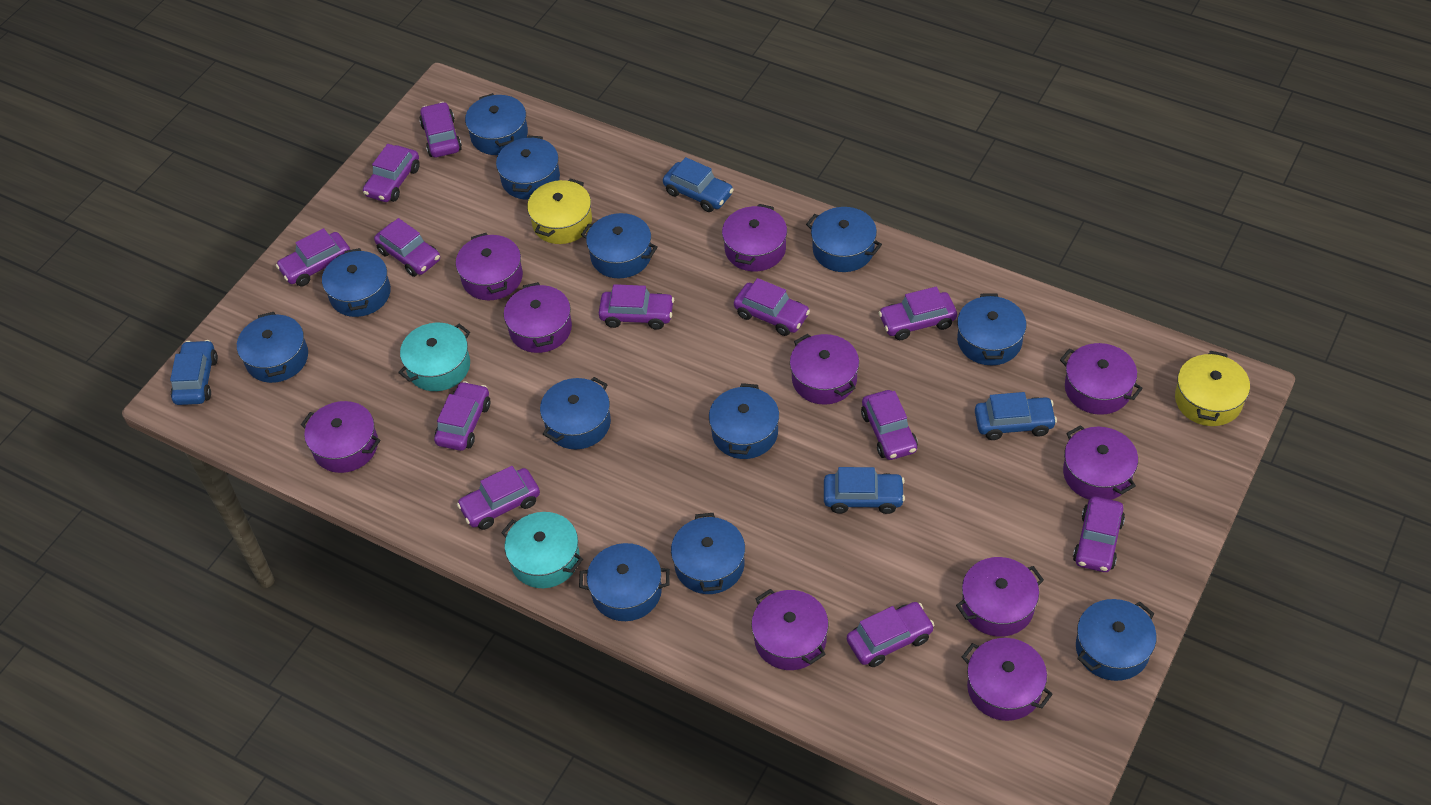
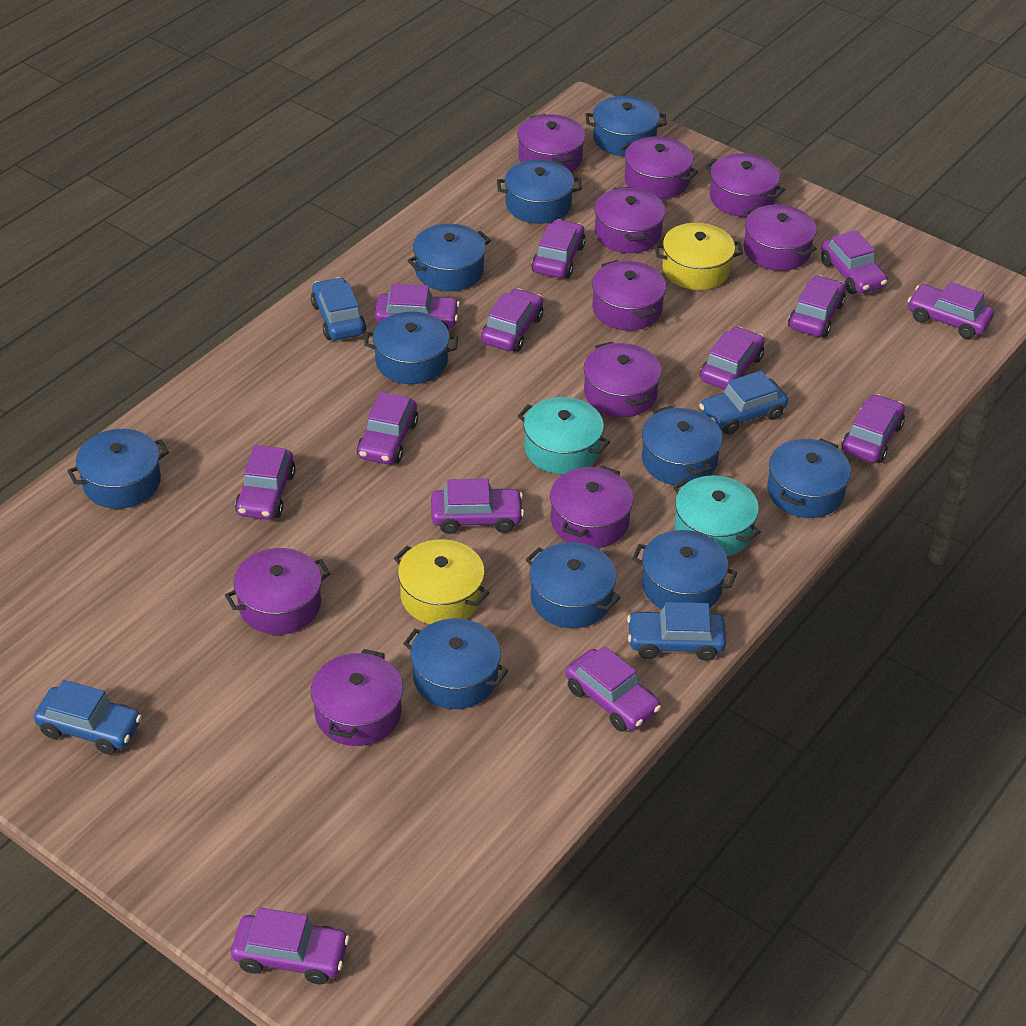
blue pot: 12 -> 10
purple car: 12 -> 13

